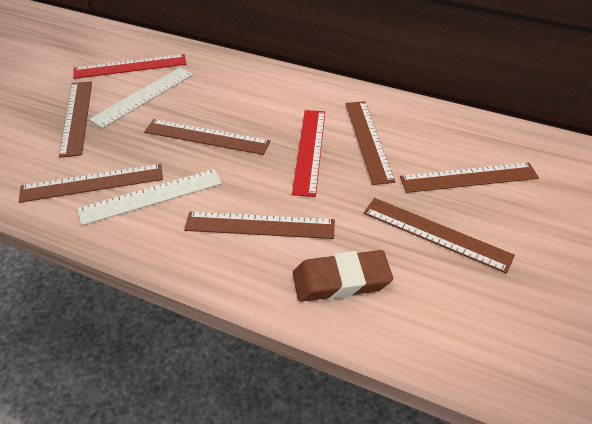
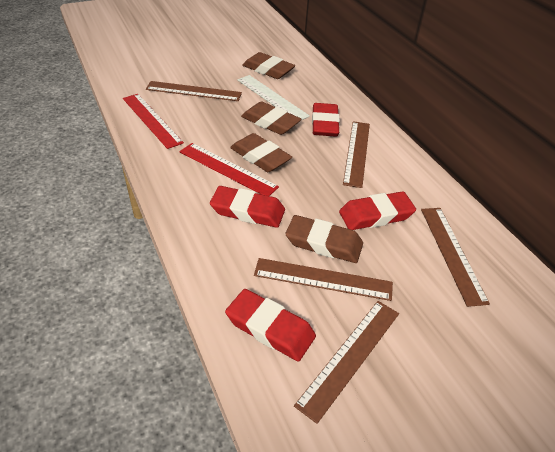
brown eraser: 1 -> 4
brown ruler: 7 -> 5
red eraser: 0 -> 4
white ruler: 2 -> 1

